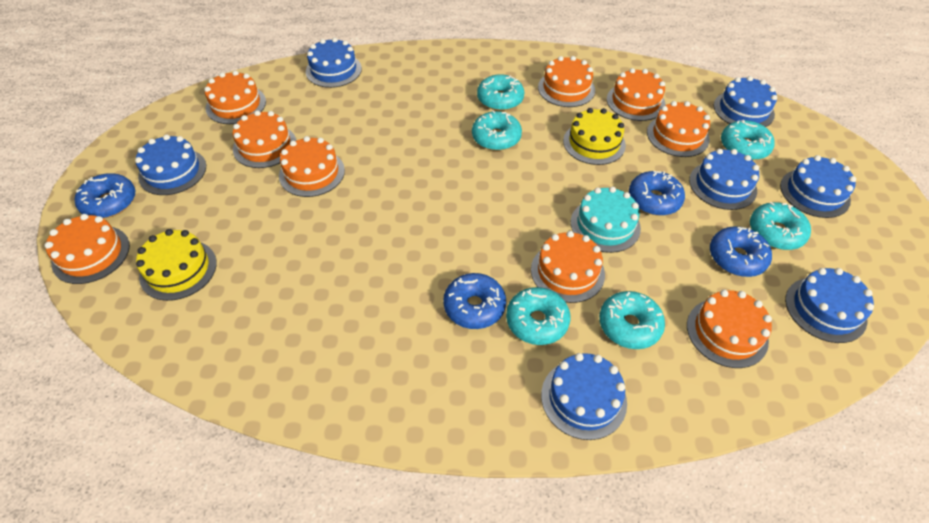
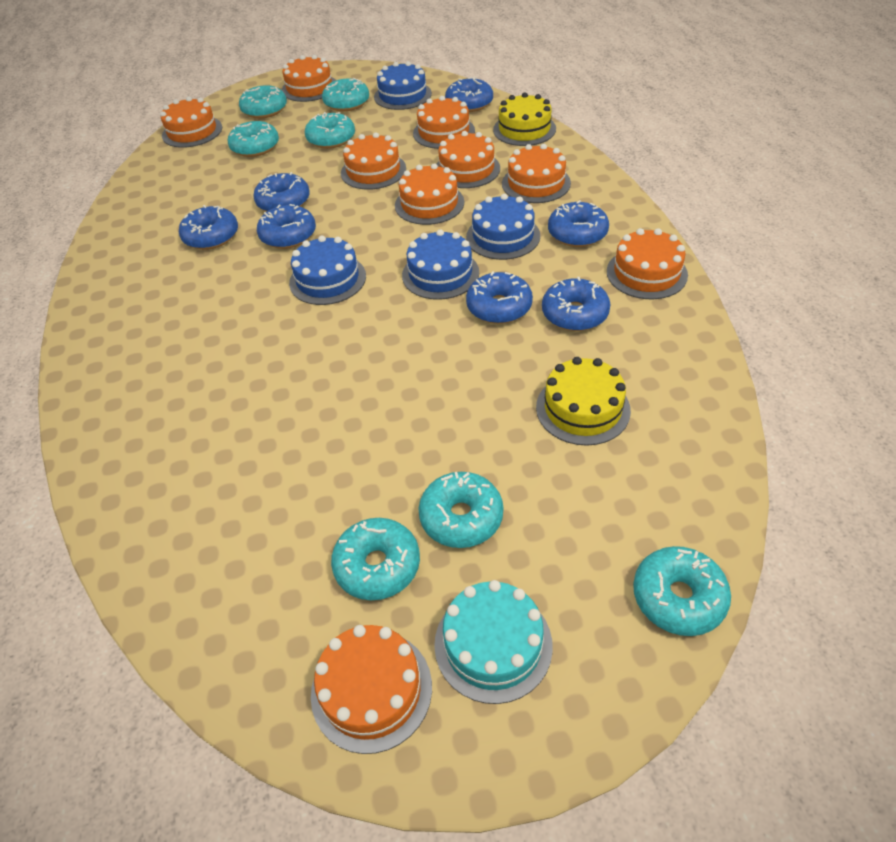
blue cake: 7 -> 4
blue donut: 4 -> 7
turquoise donut: 6 -> 7

